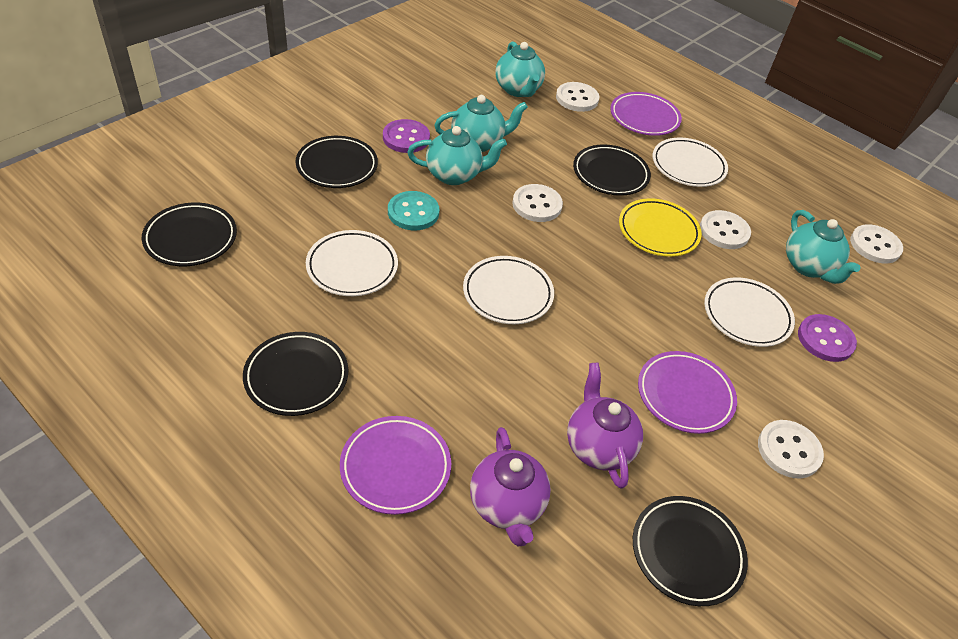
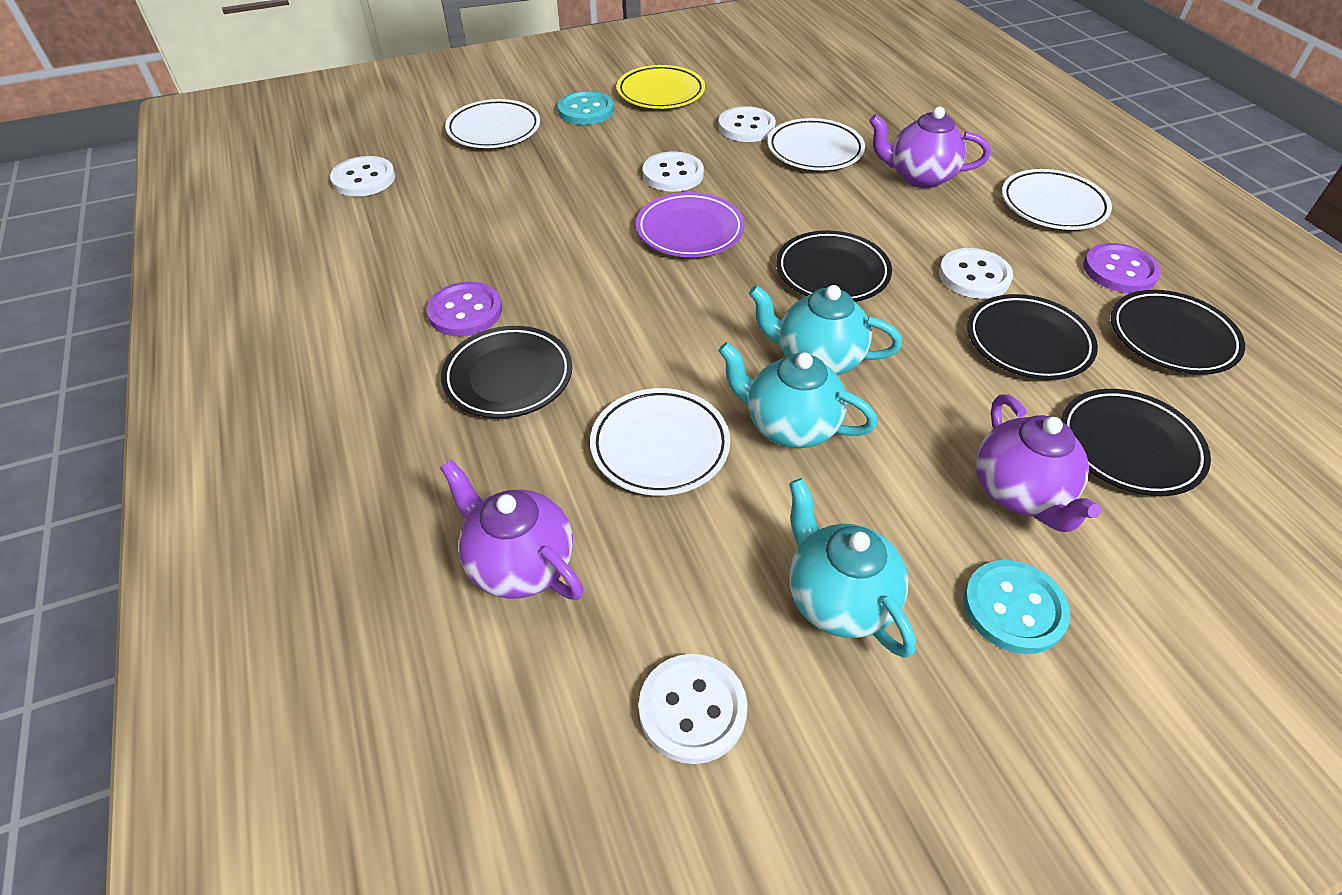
purple plate: 3 -> 1
purple teapot: 2 -> 3
turquoise button: 1 -> 2
turquoise teapot: 4 -> 3

